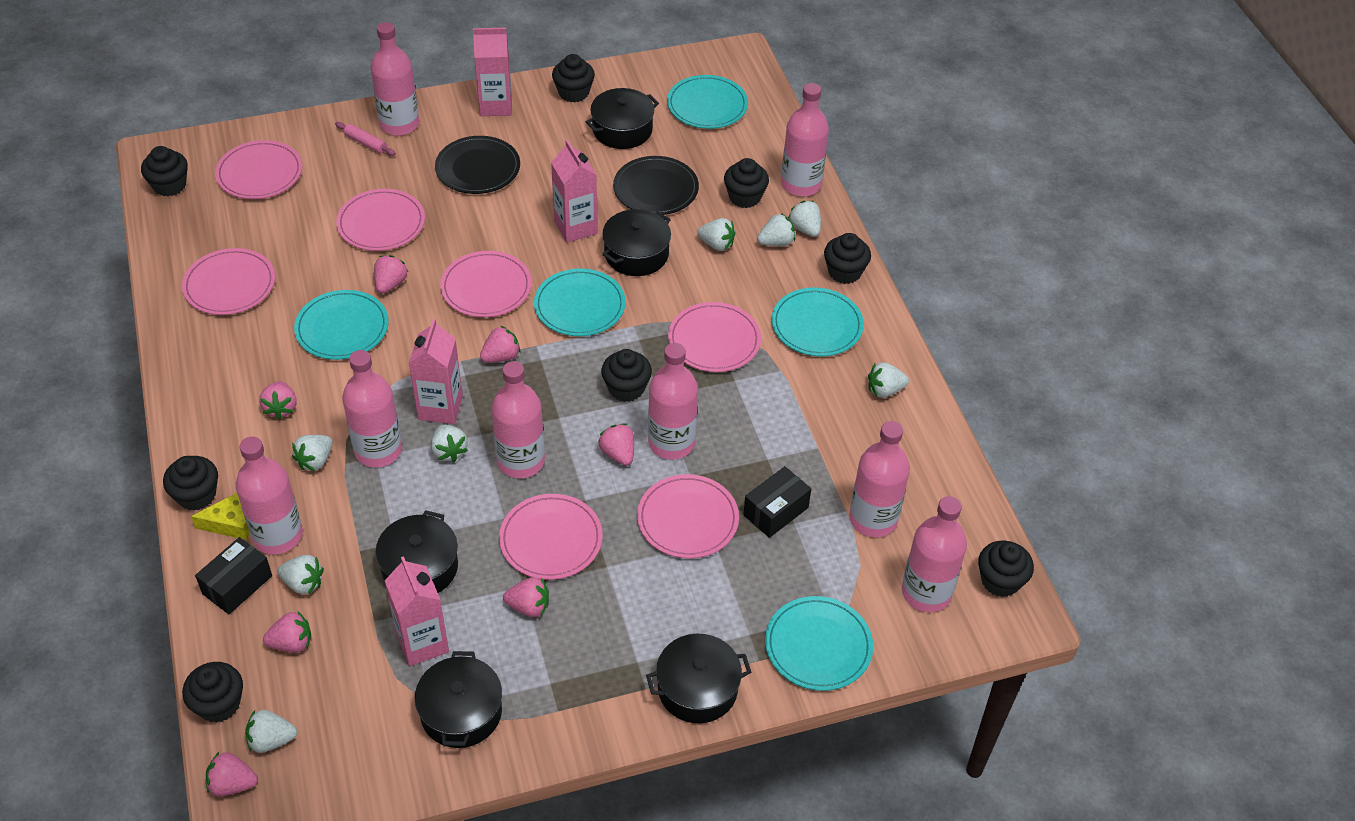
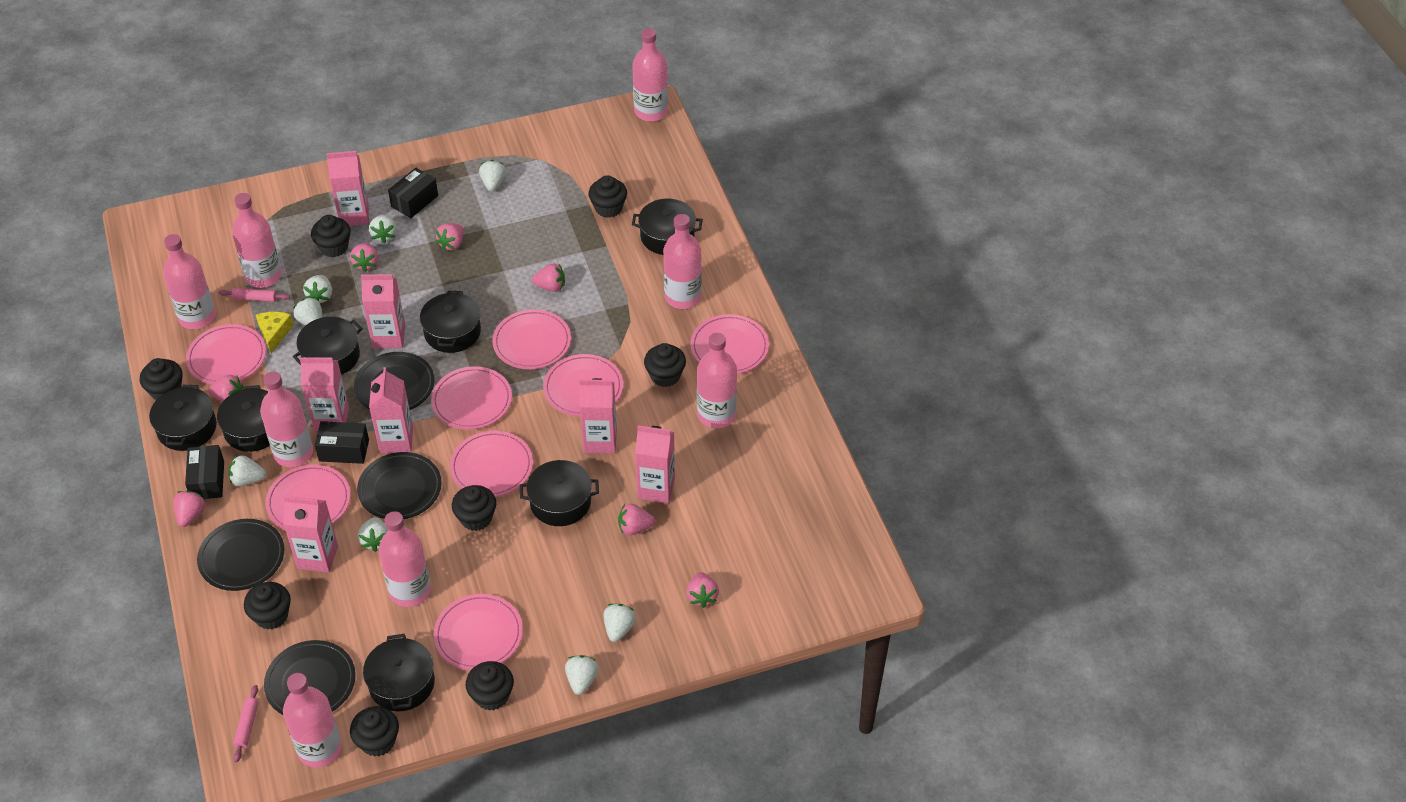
black box: 2 -> 3
black plate: 2 -> 4
black pot: 5 -> 7
pink carton: 4 -> 7
pink plate: 7 -> 8
pink rolling pin: 1 -> 2
turquoise plate: 5 -> 0

